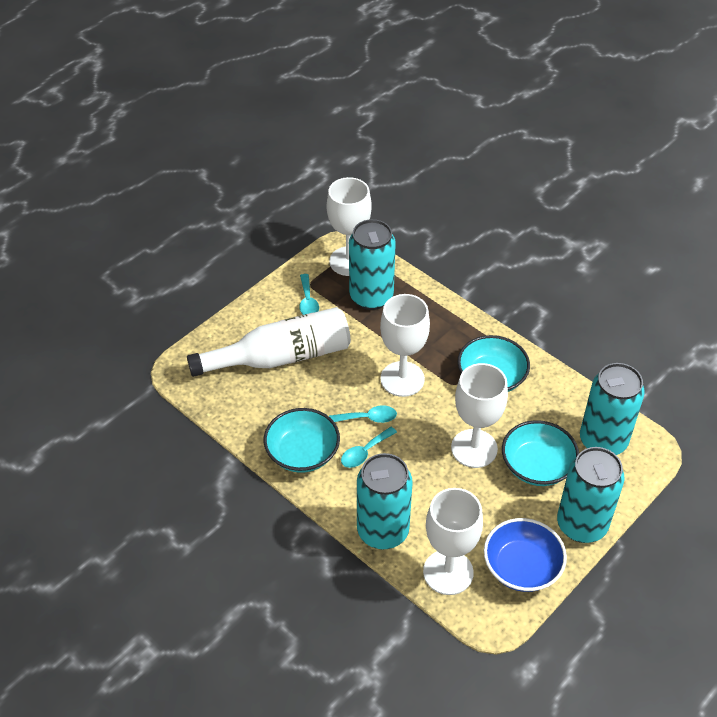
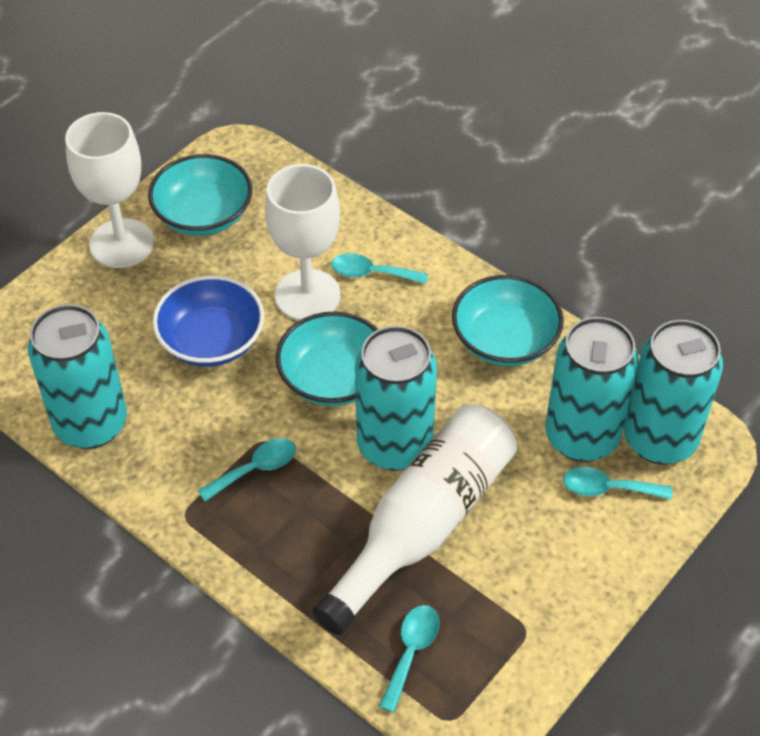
turquoise spoon: 3 -> 4
white goblet: 4 -> 2

